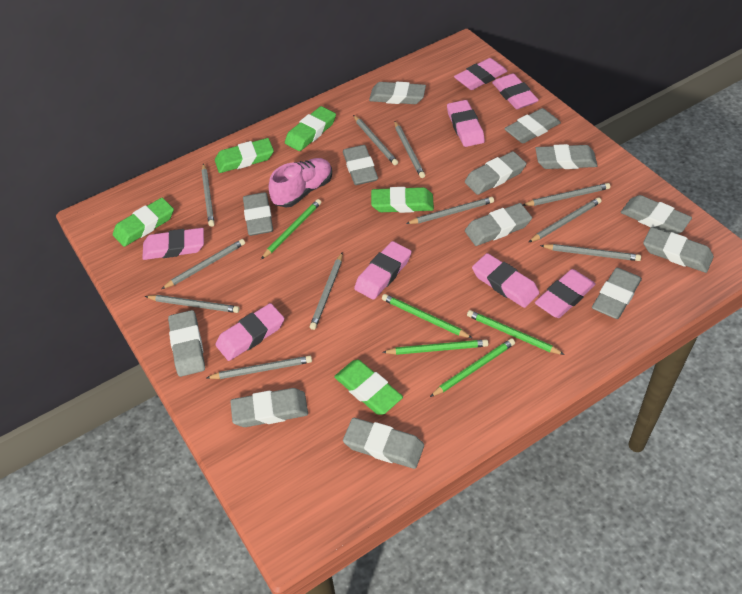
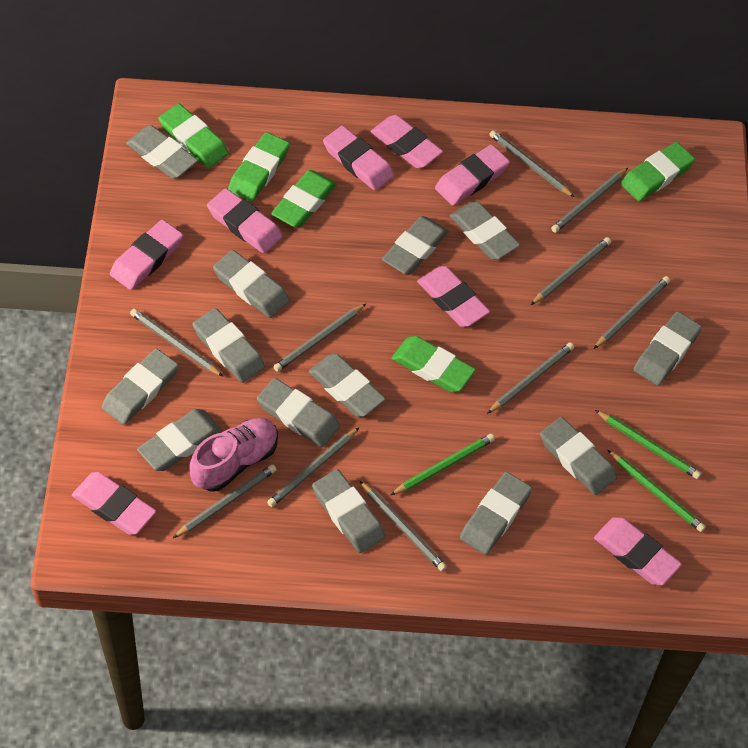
green pencil: 5 -> 3
grey pencil: 11 -> 10

